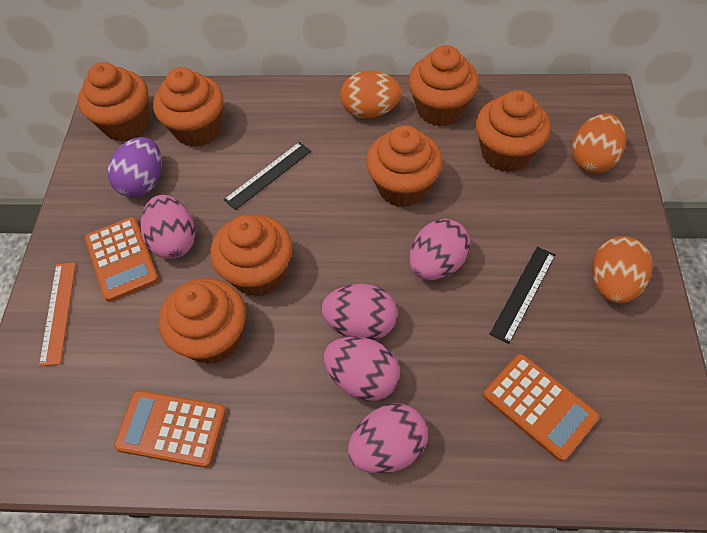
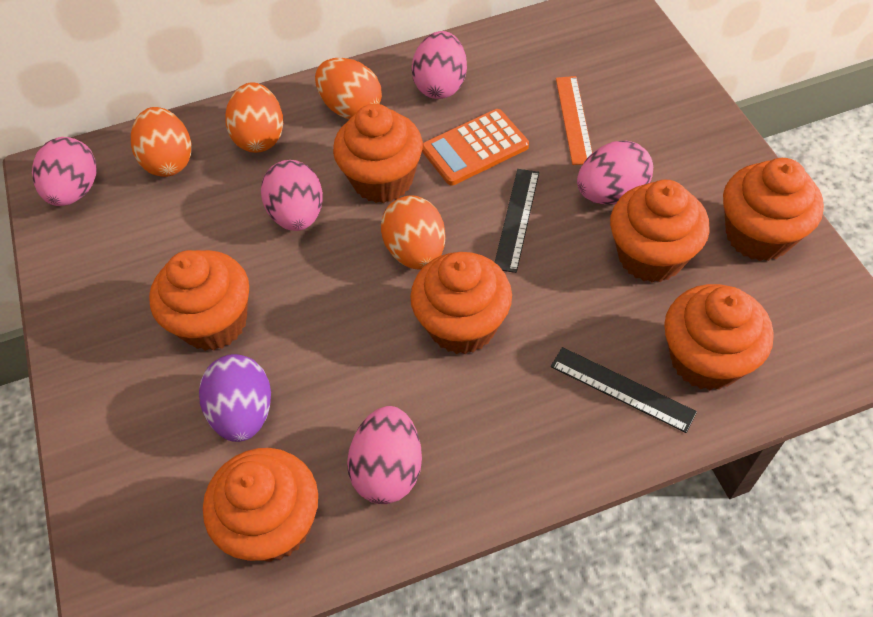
orange calculator: 3 -> 1
orange egg: 3 -> 4

